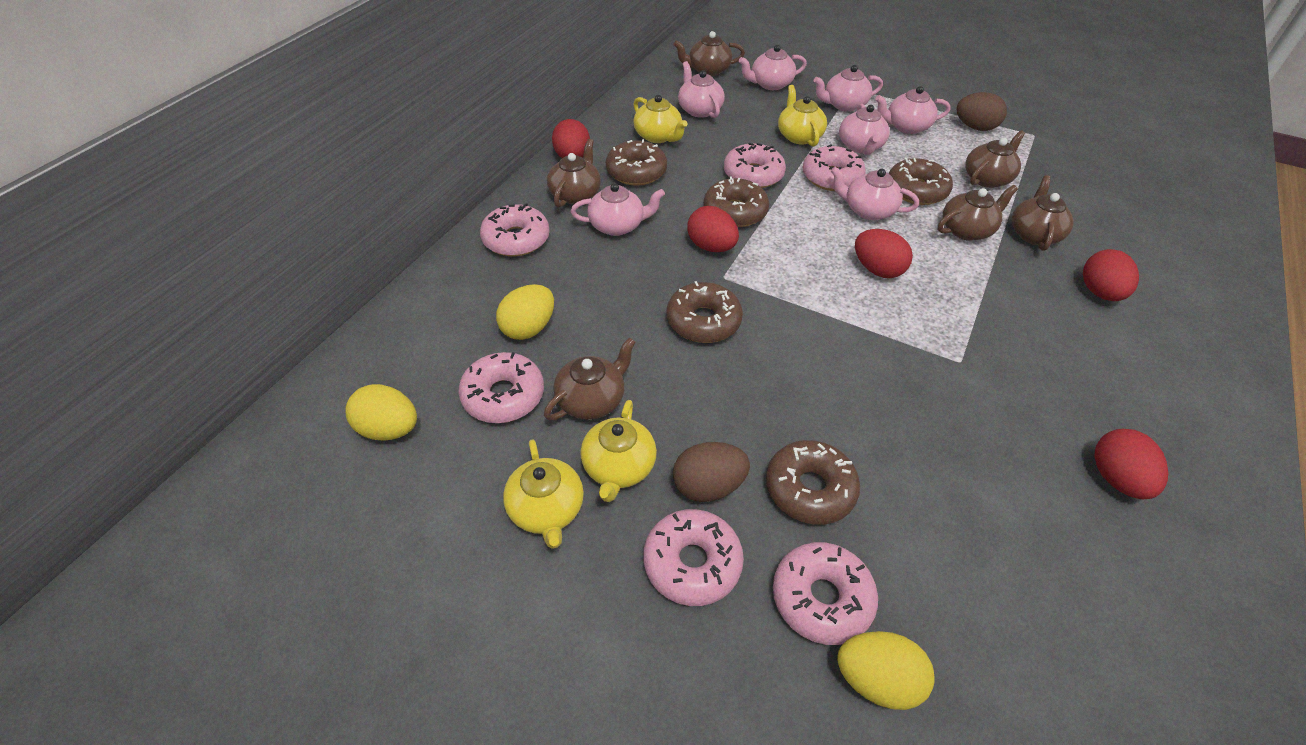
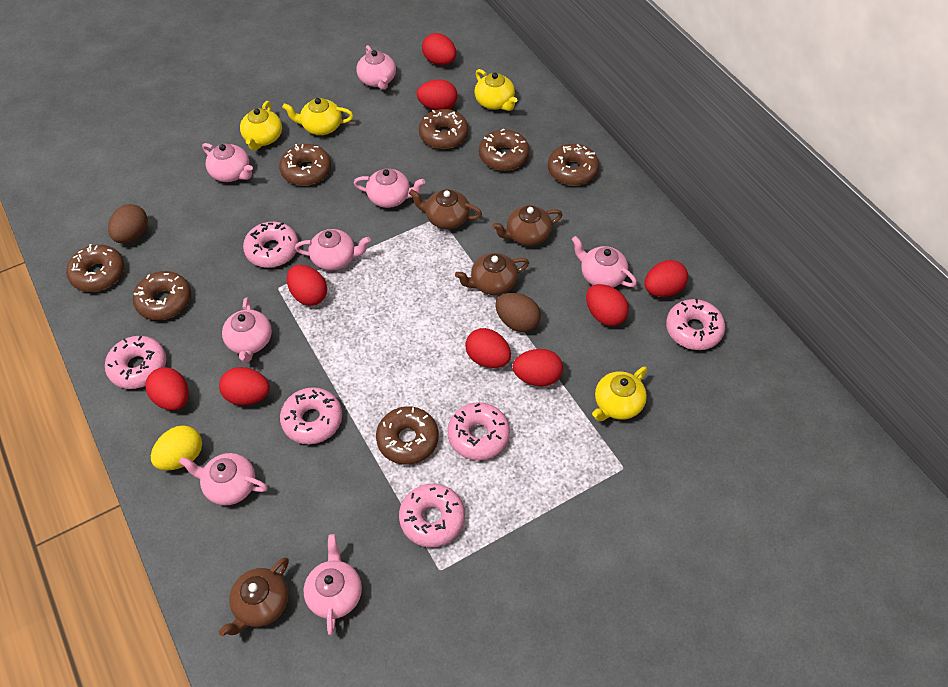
brown donut: 5 -> 7
brown teapot: 6 -> 4
pink teapot: 7 -> 8
red egg: 5 -> 9
yellow egg: 3 -> 1

